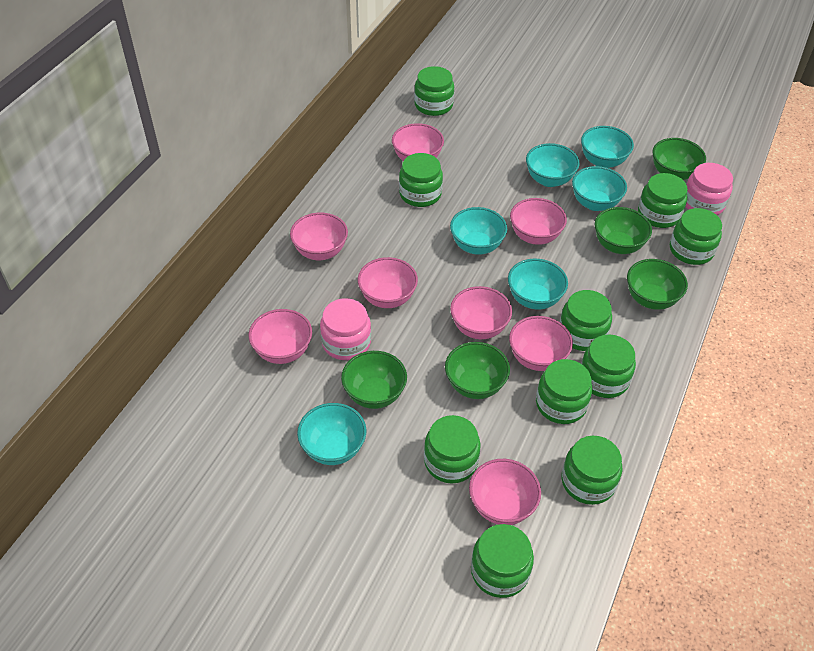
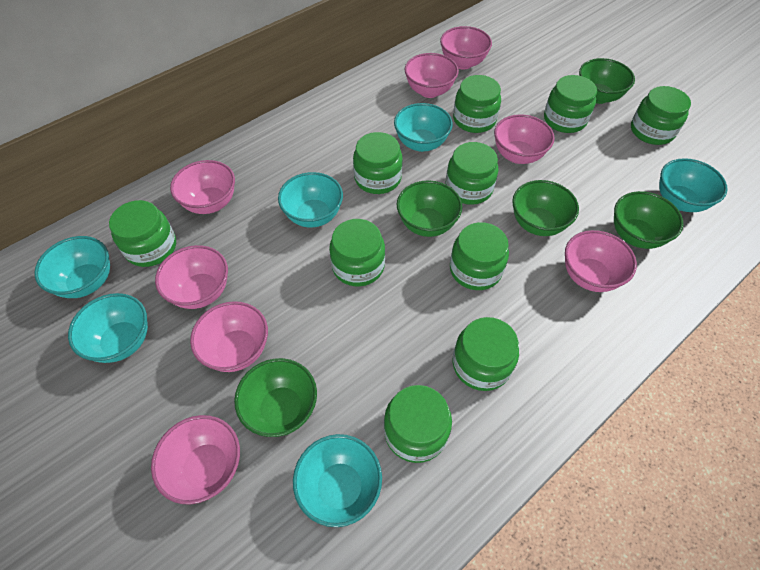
pink jar: 2 -> 0

